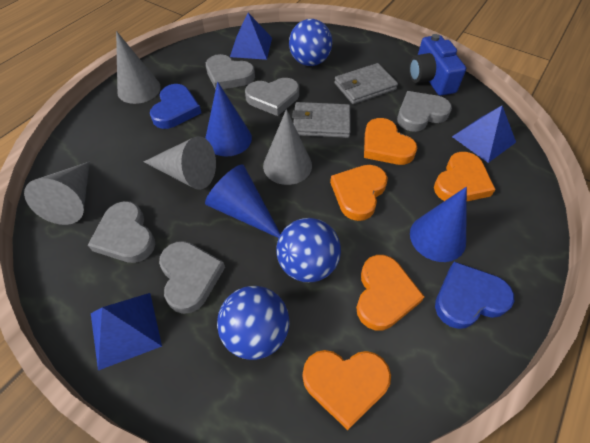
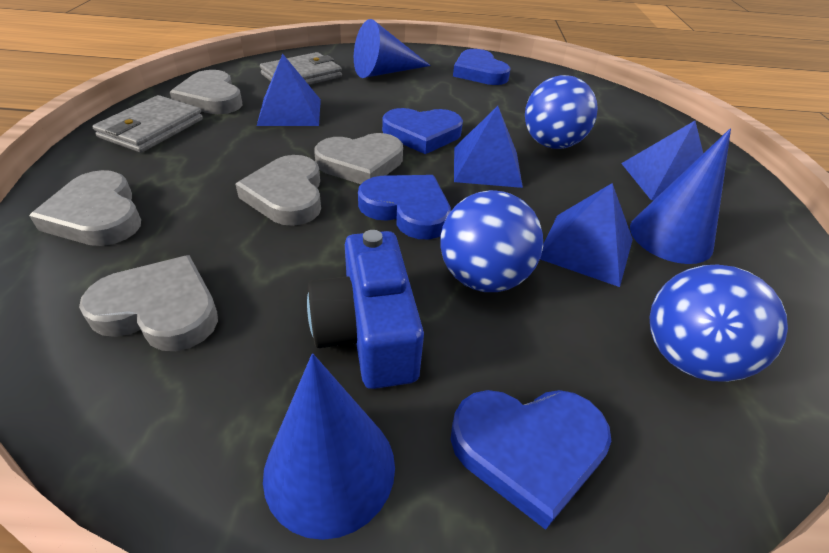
blue heart: 2 -> 4
blue pyramid: 3 -> 4
grey cone: 4 -> 0
orange heart: 5 -> 0

